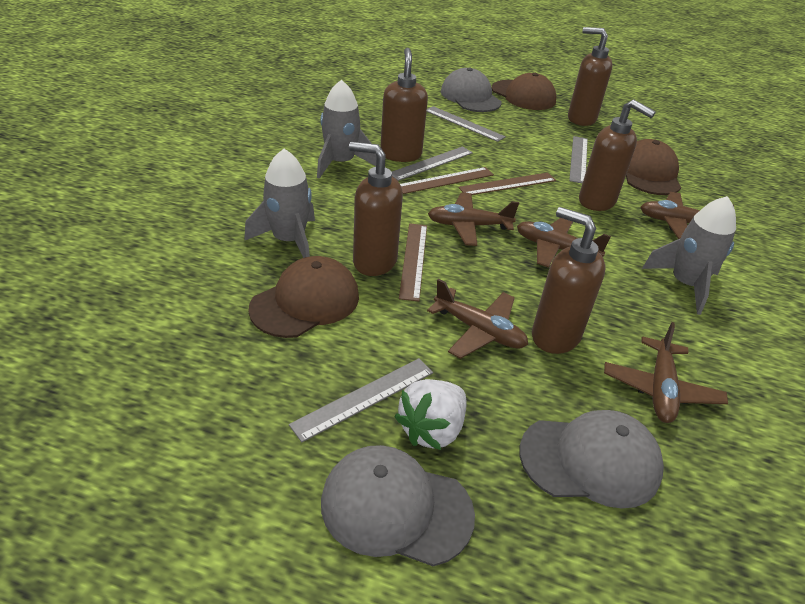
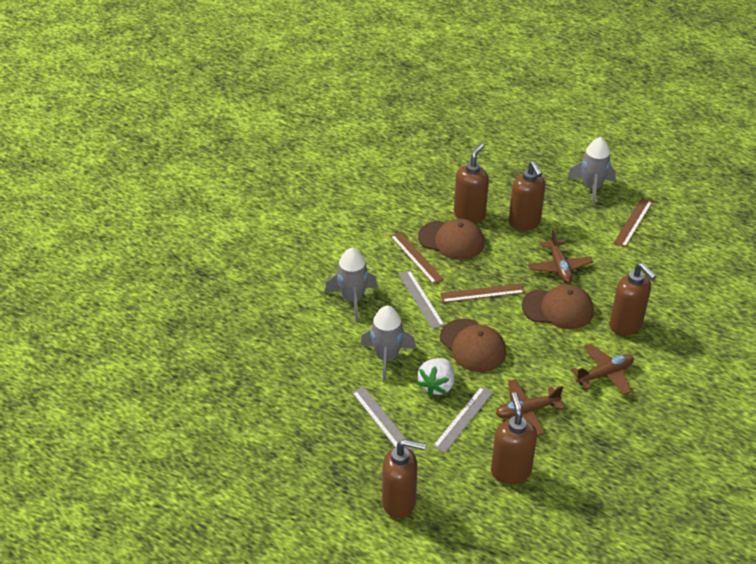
brown plane: 5 -> 3
grey cap: 3 -> 0
grey ruler: 4 -> 3

